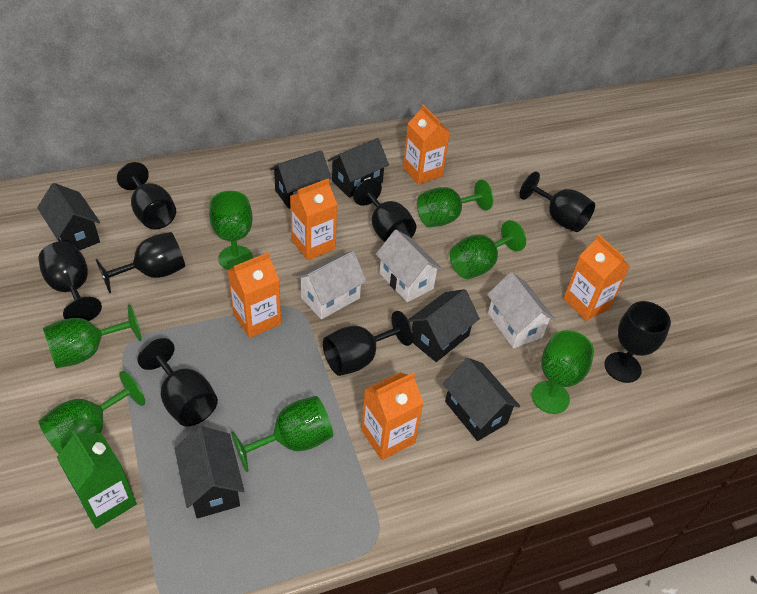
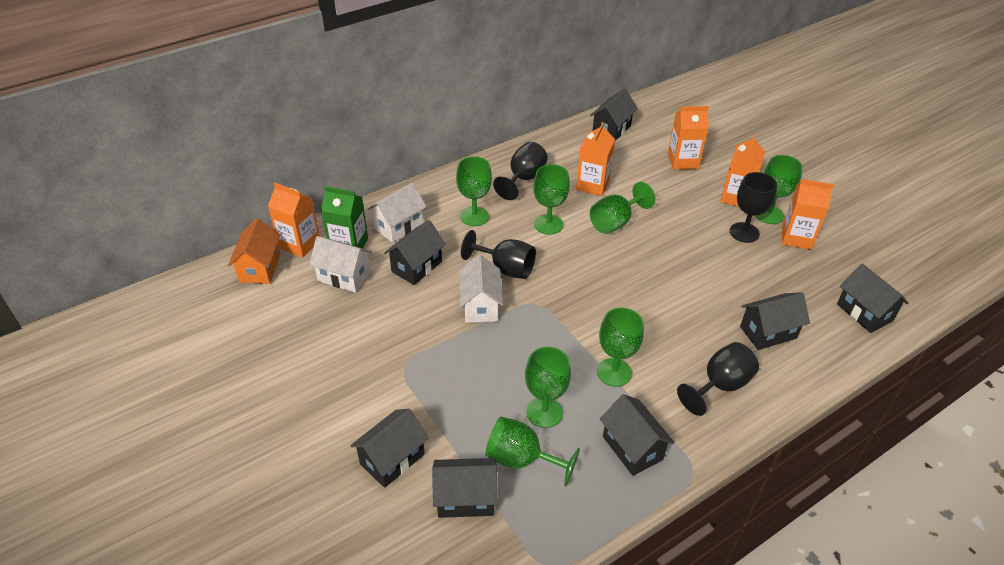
black goblet: 8 -> 4
black house: 6 -> 7
orange house: 0 -> 1

